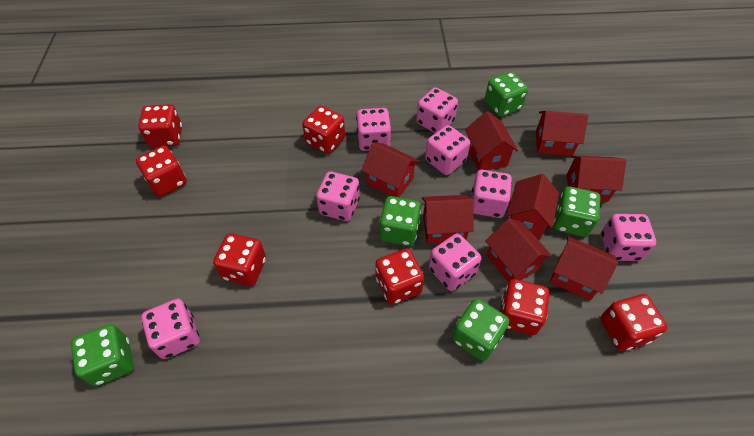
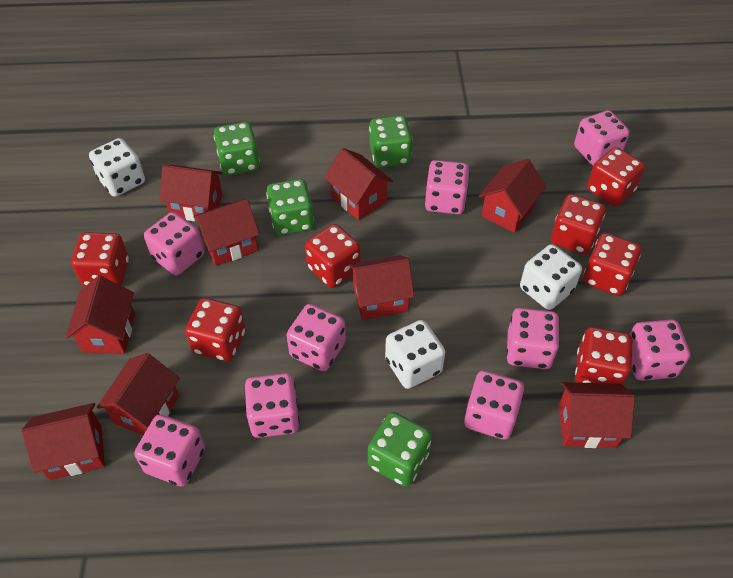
green dice: 5 -> 4
pink dice: 8 -> 9
red house: 8 -> 9
white dice: 0 -> 3

